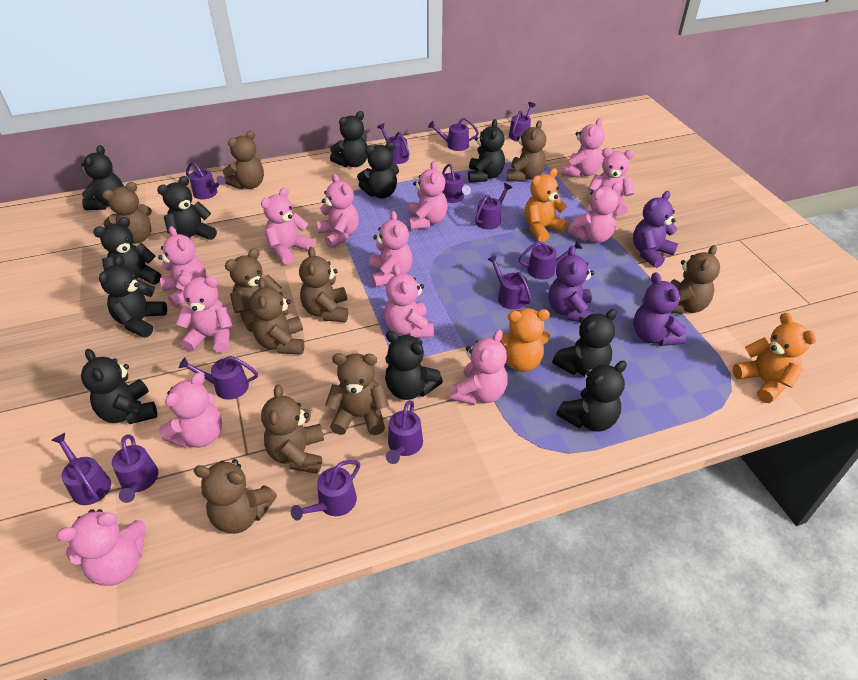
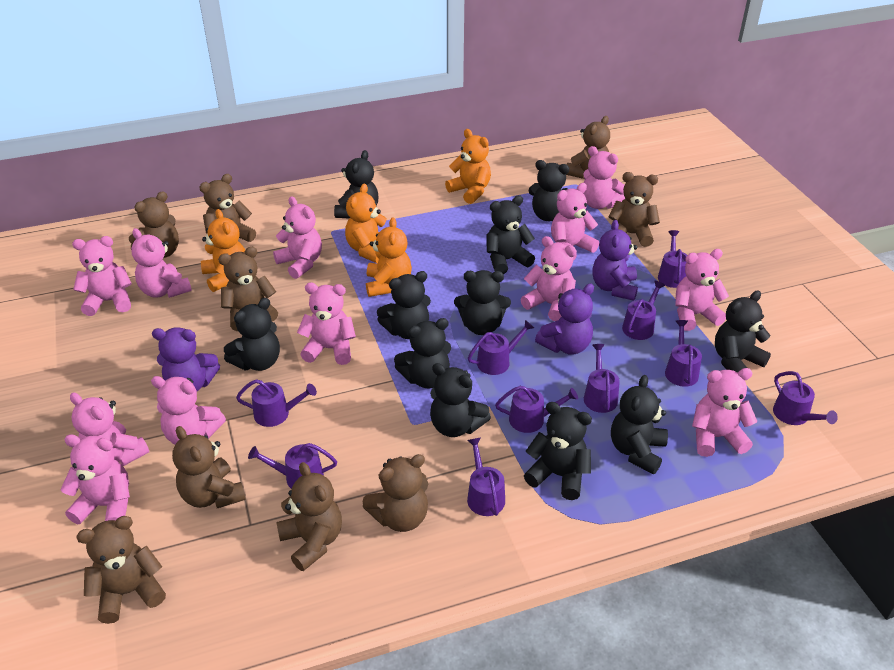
brown teddy bear: 10 -> 9
orange teddy bear: 3 -> 4
pink teddy bear: 13 -> 12
purple watering can: 13 -> 10

